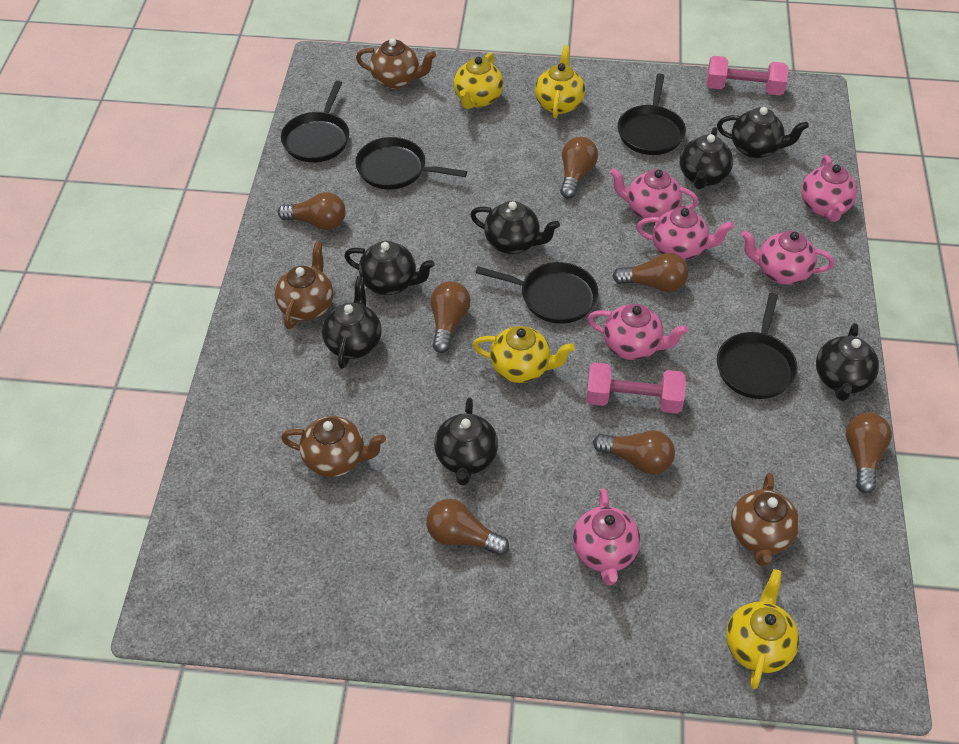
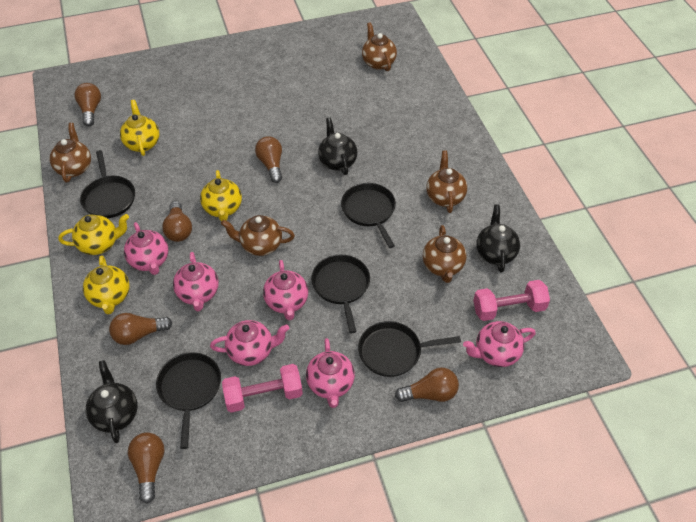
black teapot: 7 -> 3
brown light bulb: 7 -> 6
brown teapot: 4 -> 5

